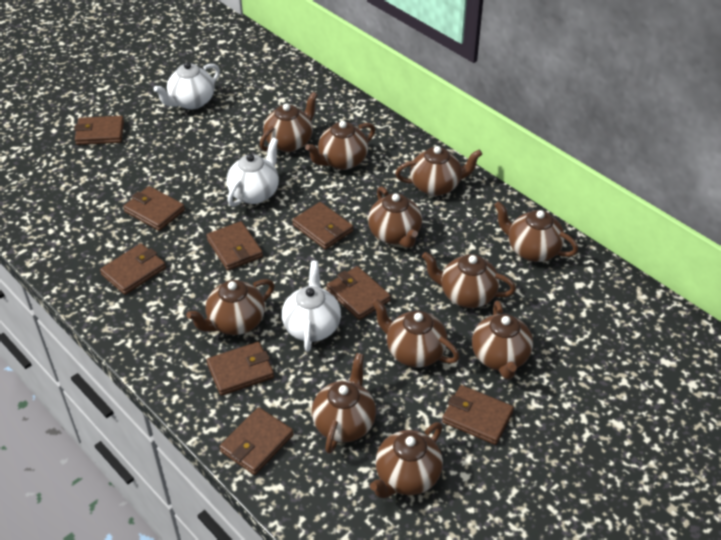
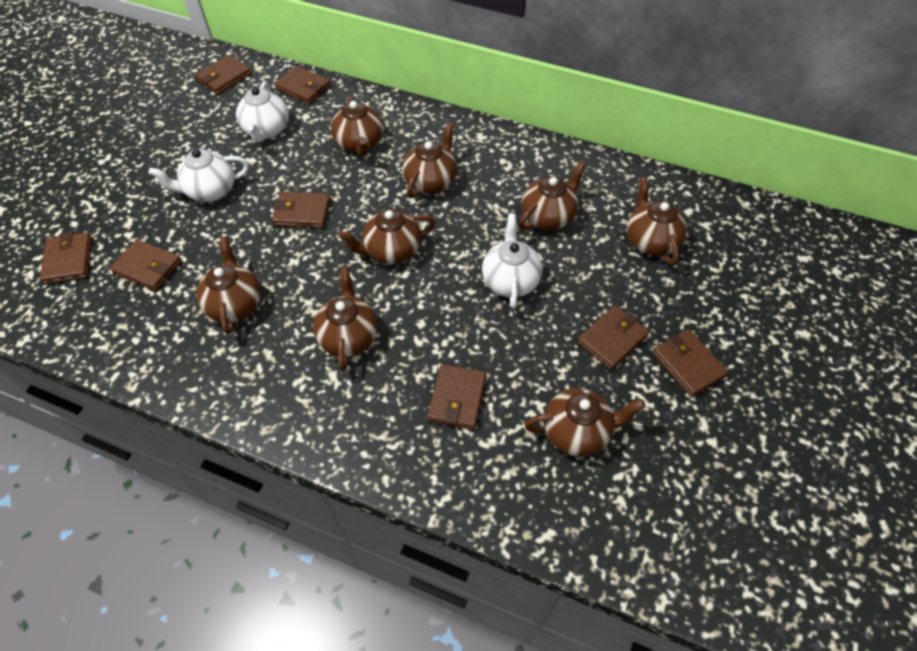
brown teapot: 11 -> 8
brown wallet: 9 -> 8

